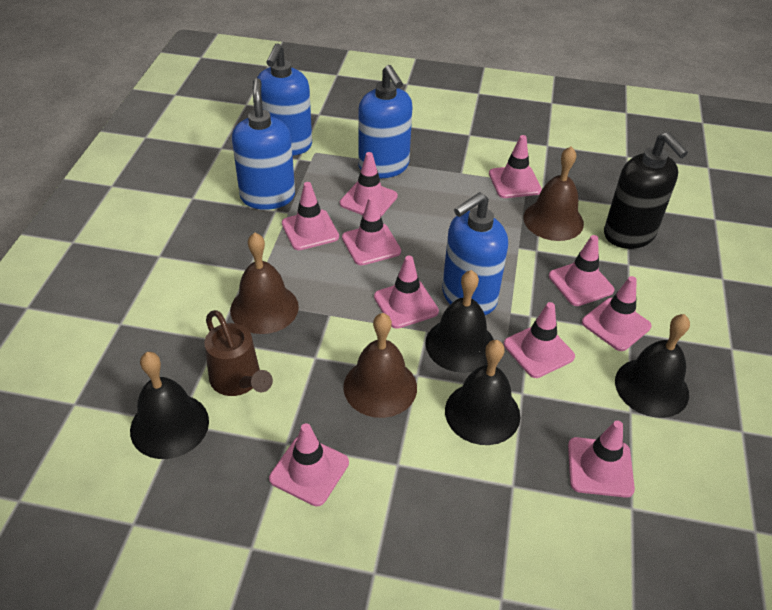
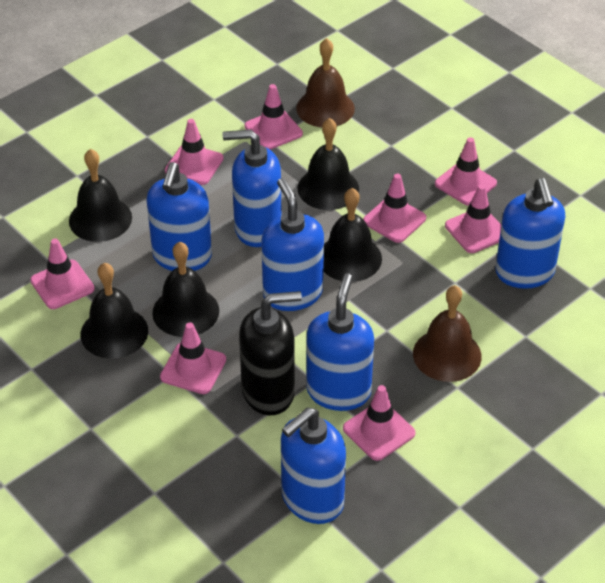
black bell: 4 -> 5
blue soap dispenser: 4 -> 6
brown bell: 3 -> 2
brown watering can: 1 -> 0
pink traffic cone: 10 -> 8

